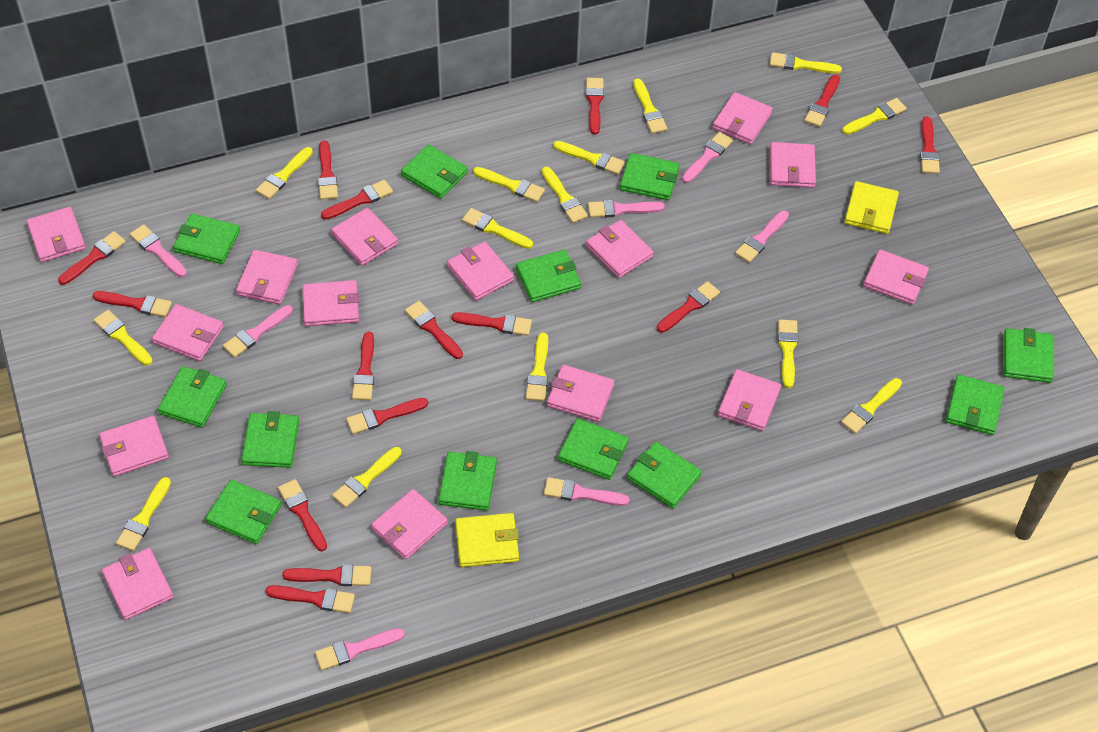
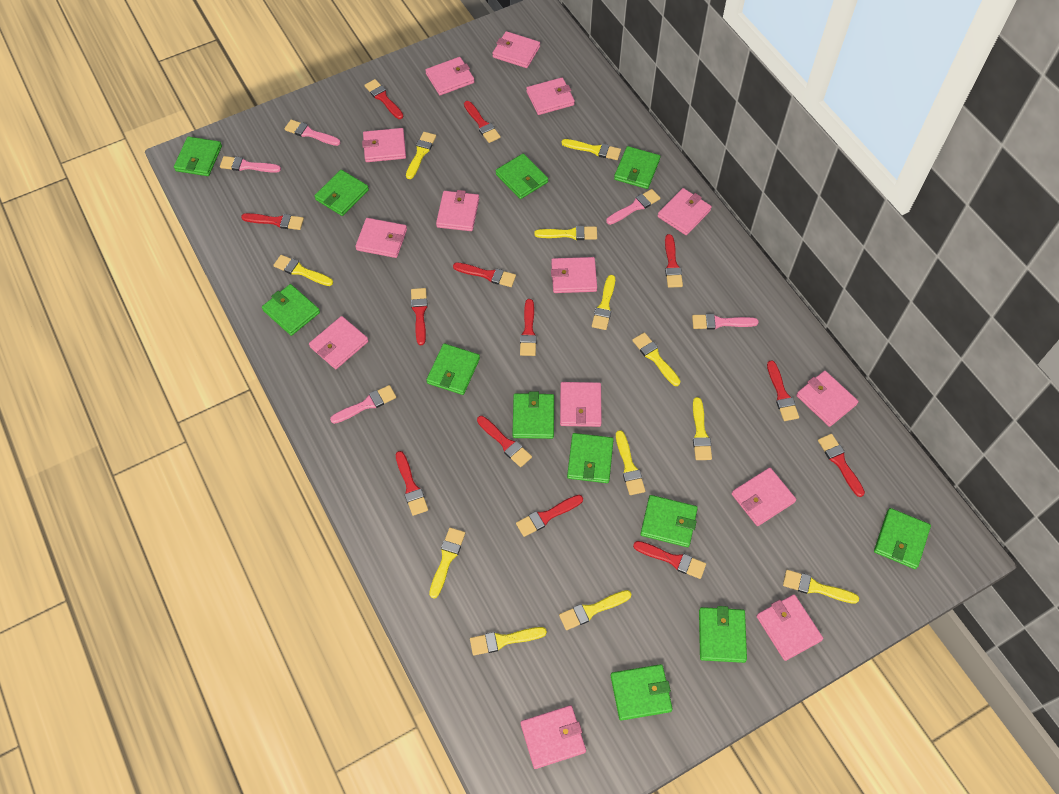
pink brush: 7 -> 5
pink wallet: 15 -> 14
red brush: 15 -> 13
yellow brush: 14 -> 12
yellow wallet: 2 -> 0

